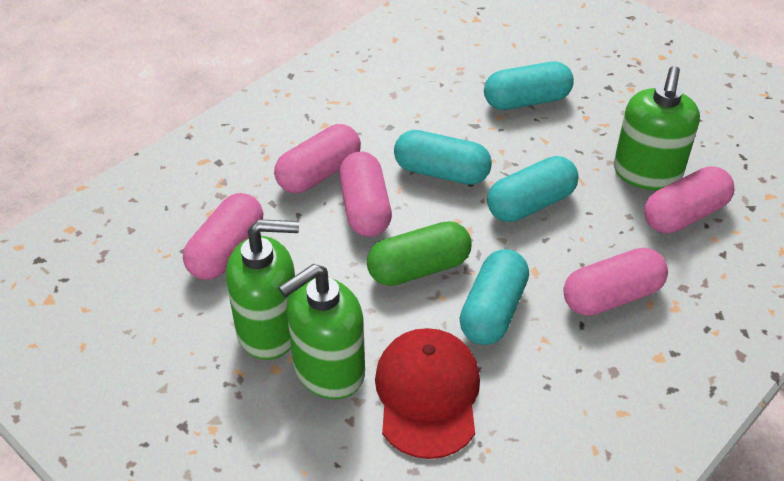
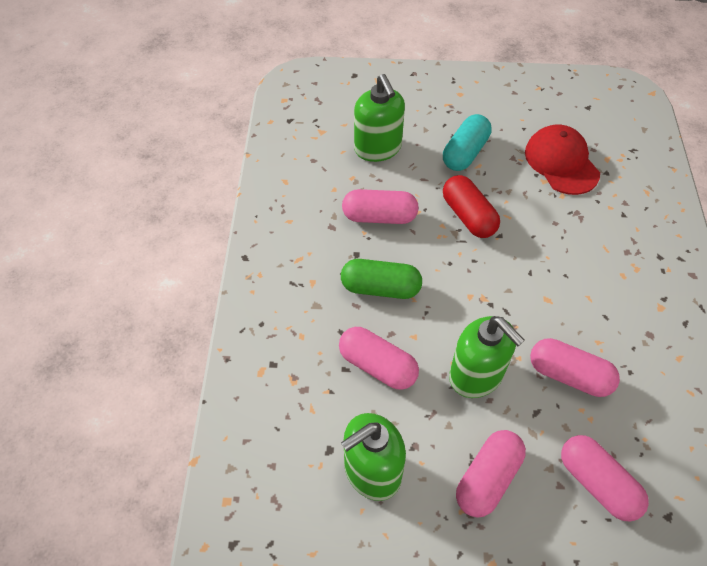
red capsule: 0 -> 1
turquoise capsule: 4 -> 1

